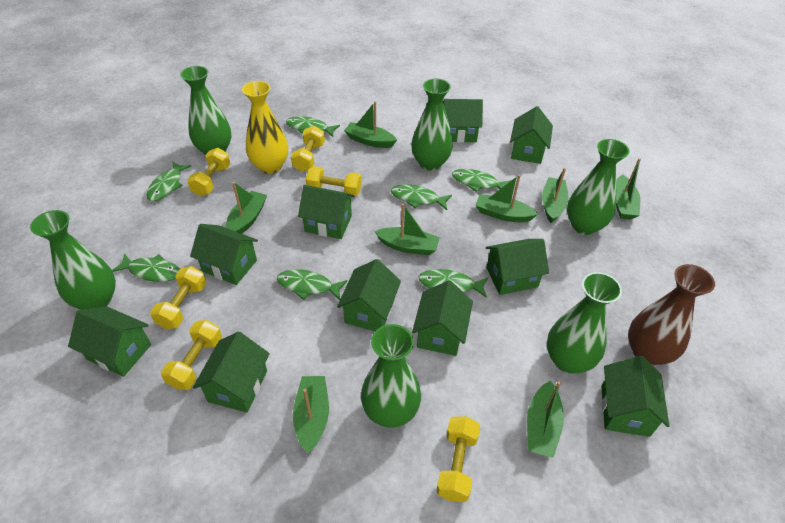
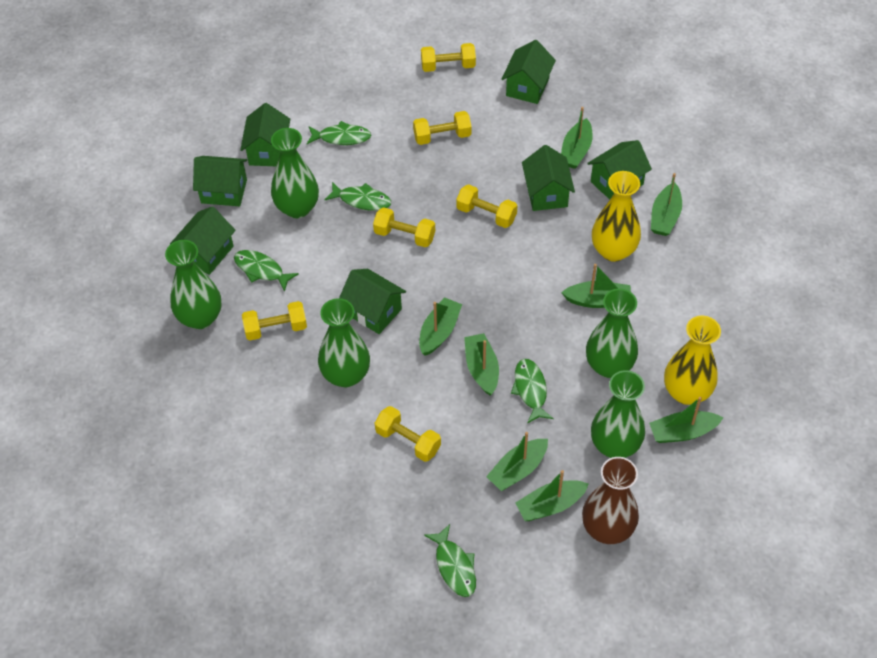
green fish: 7 -> 5
green house: 10 -> 7
green vase: 6 -> 5
yellow vase: 1 -> 2

